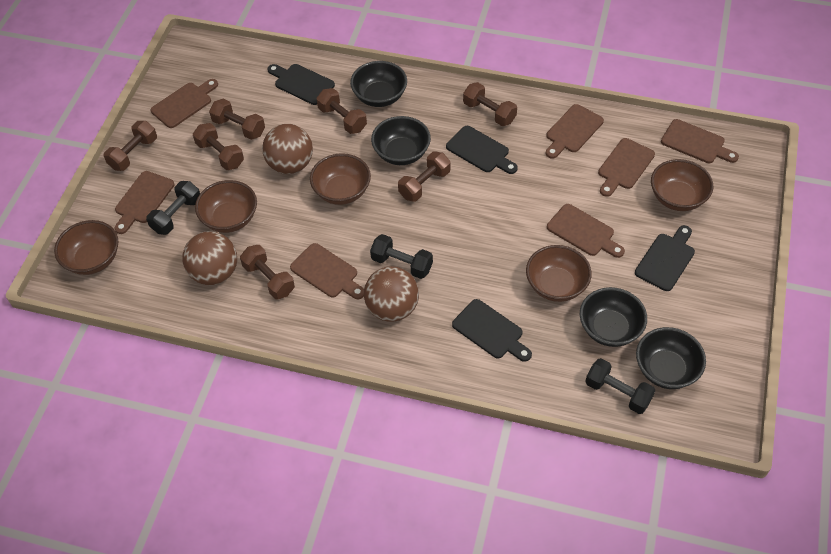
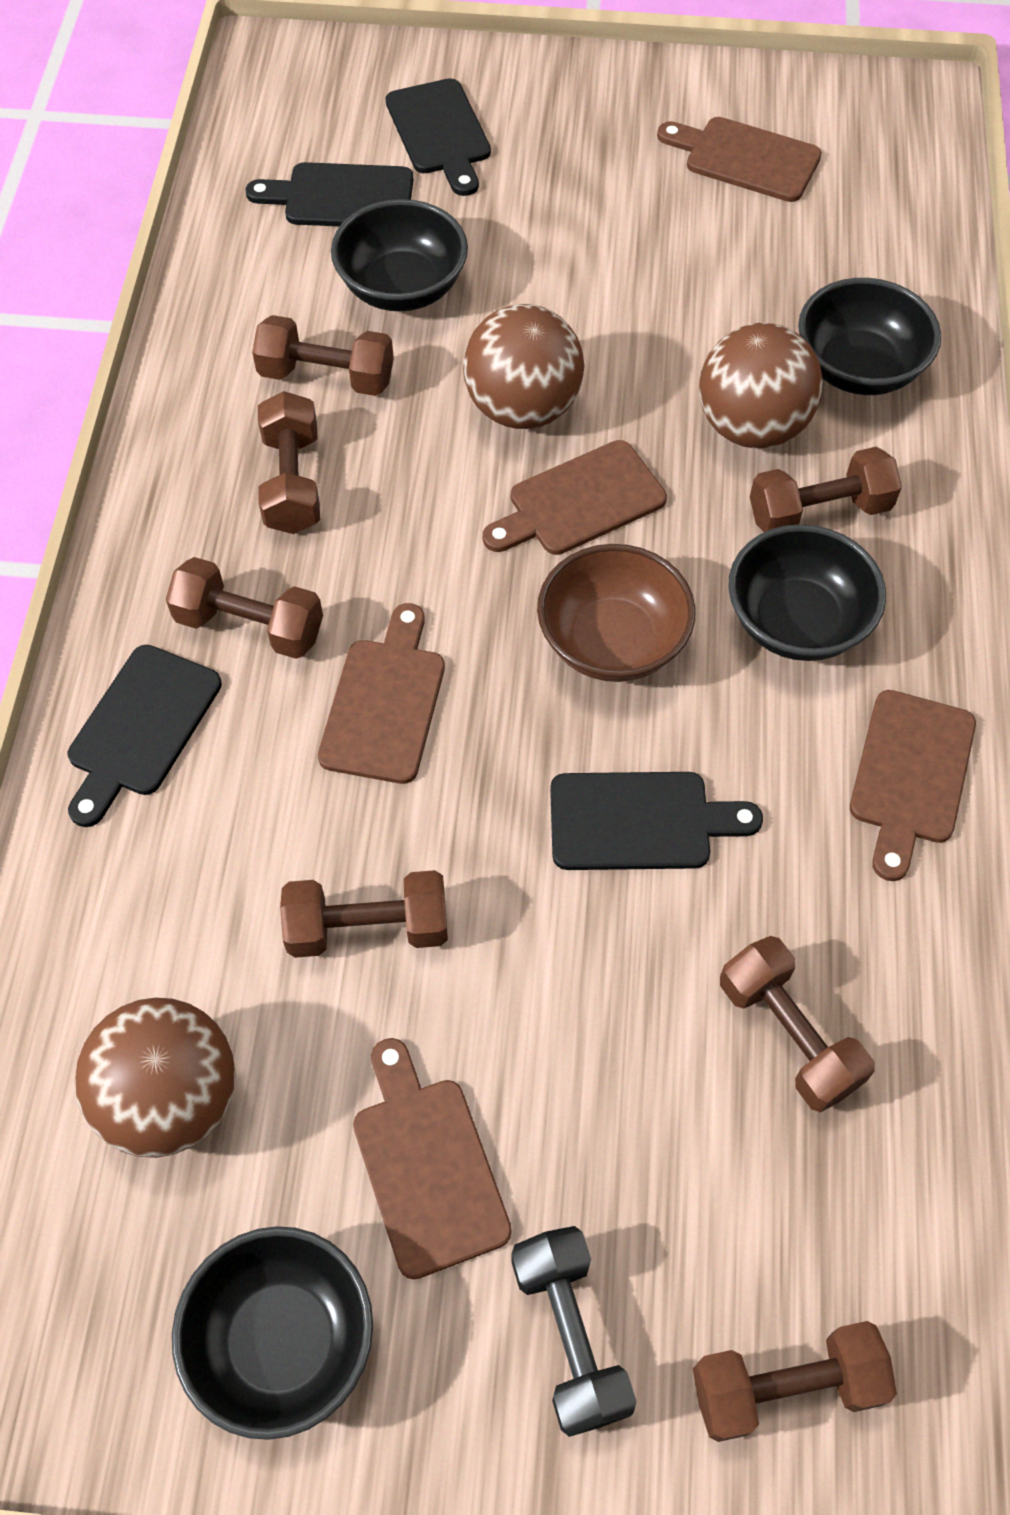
black dumbbell: 3 -> 1
brown bowl: 5 -> 1
brown cutting board: 7 -> 5

